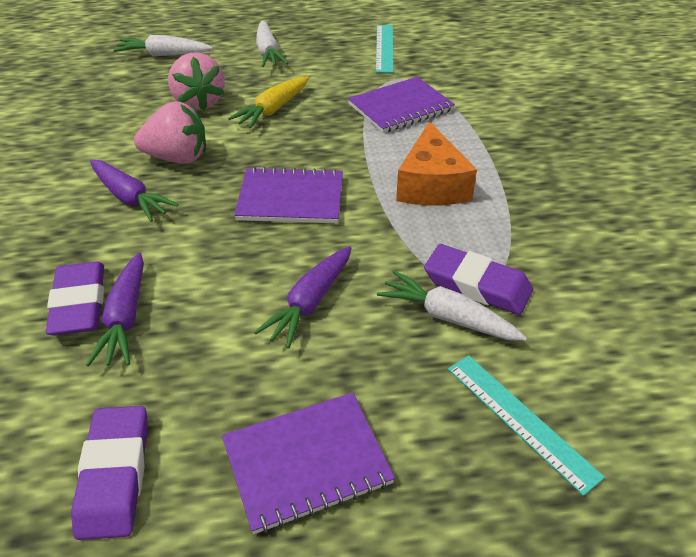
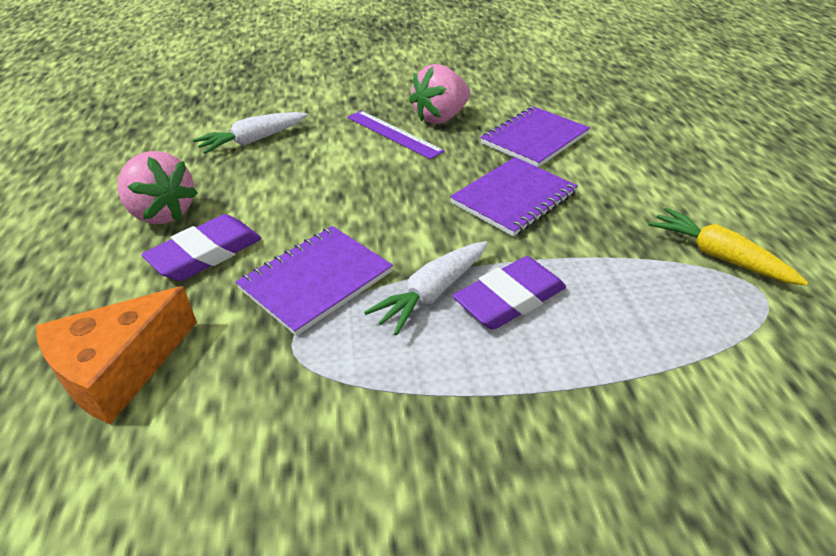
purple carrot: 3 -> 0
purple eraser: 3 -> 2
purple ruler: 0 -> 1
turquoise ruler: 2 -> 0
white carrot: 3 -> 2

